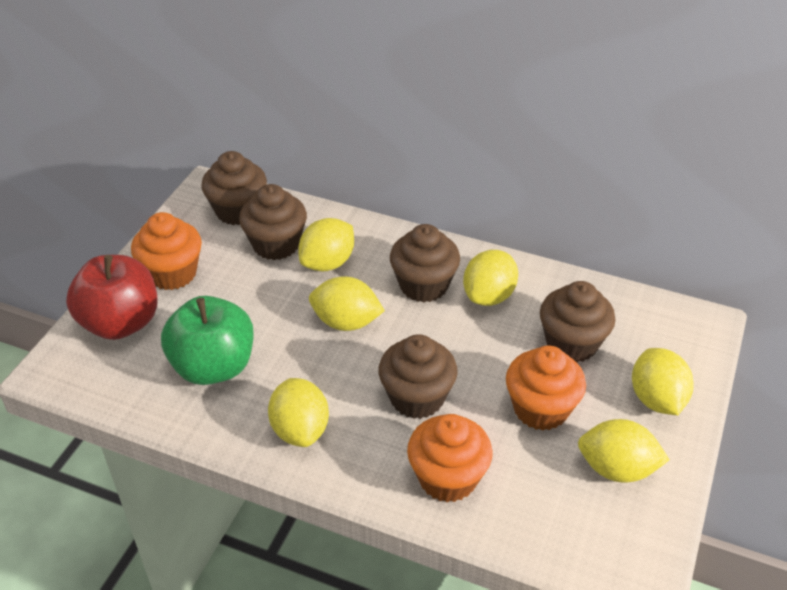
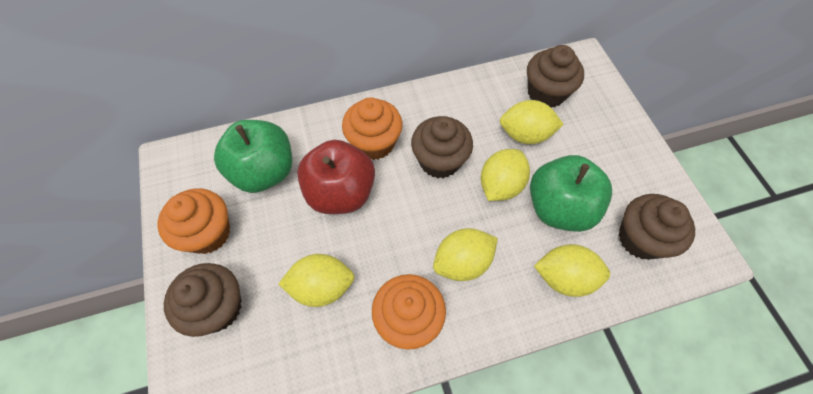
brown cupcake: 5 -> 4
green apple: 1 -> 2
yellow lemon: 6 -> 5

